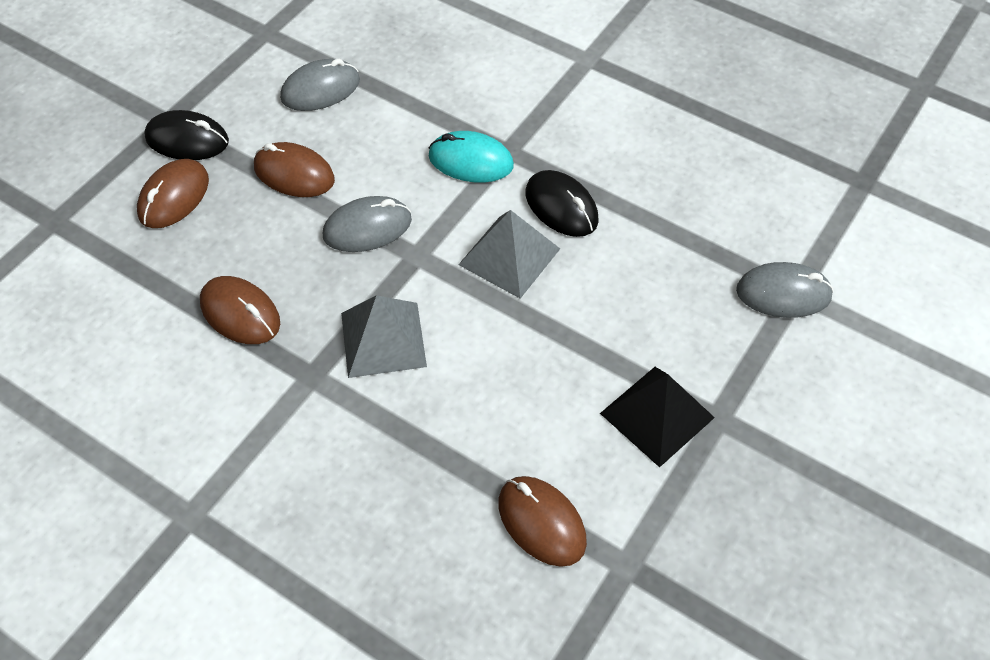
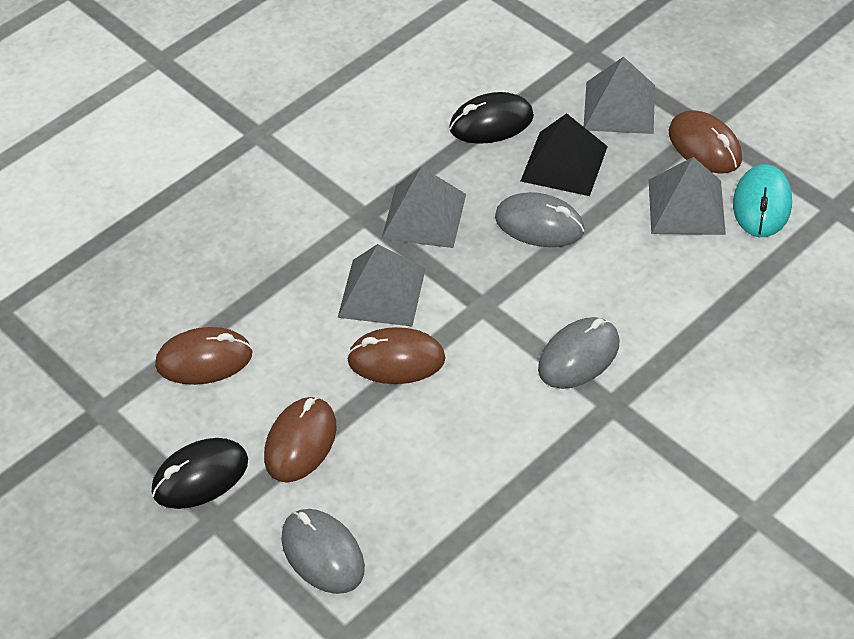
grey pyramid: 2 -> 4

